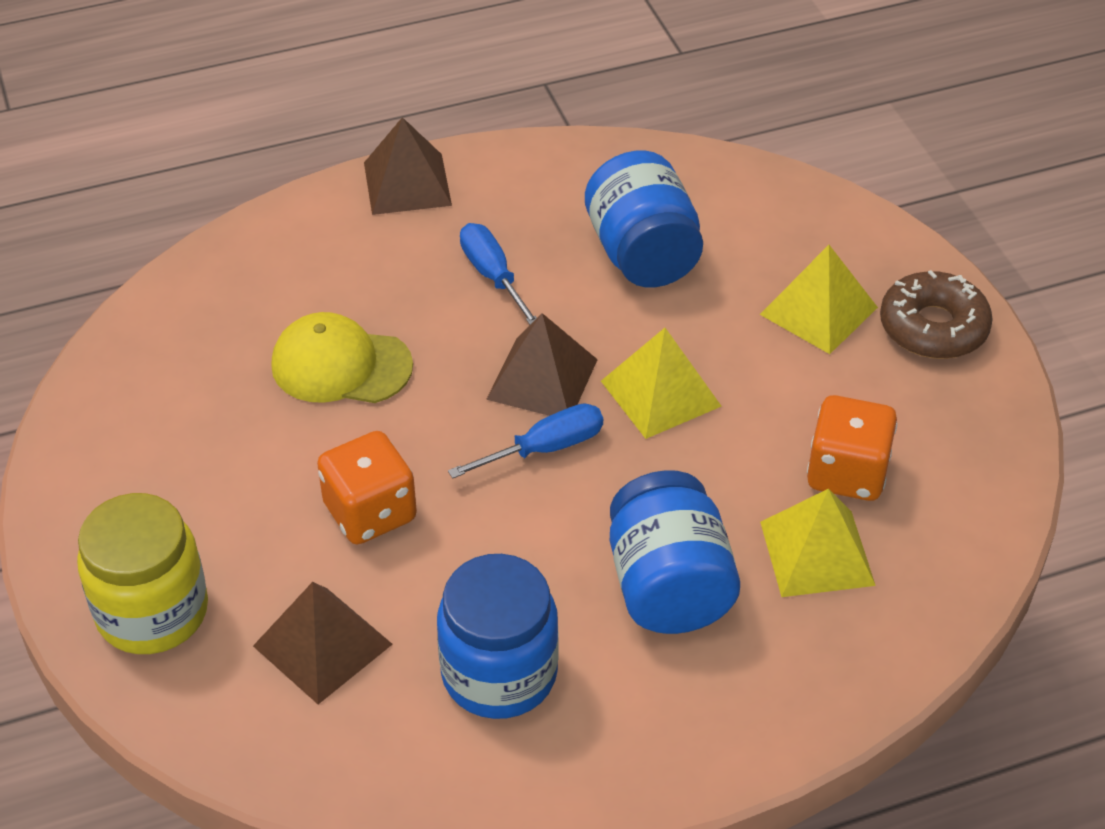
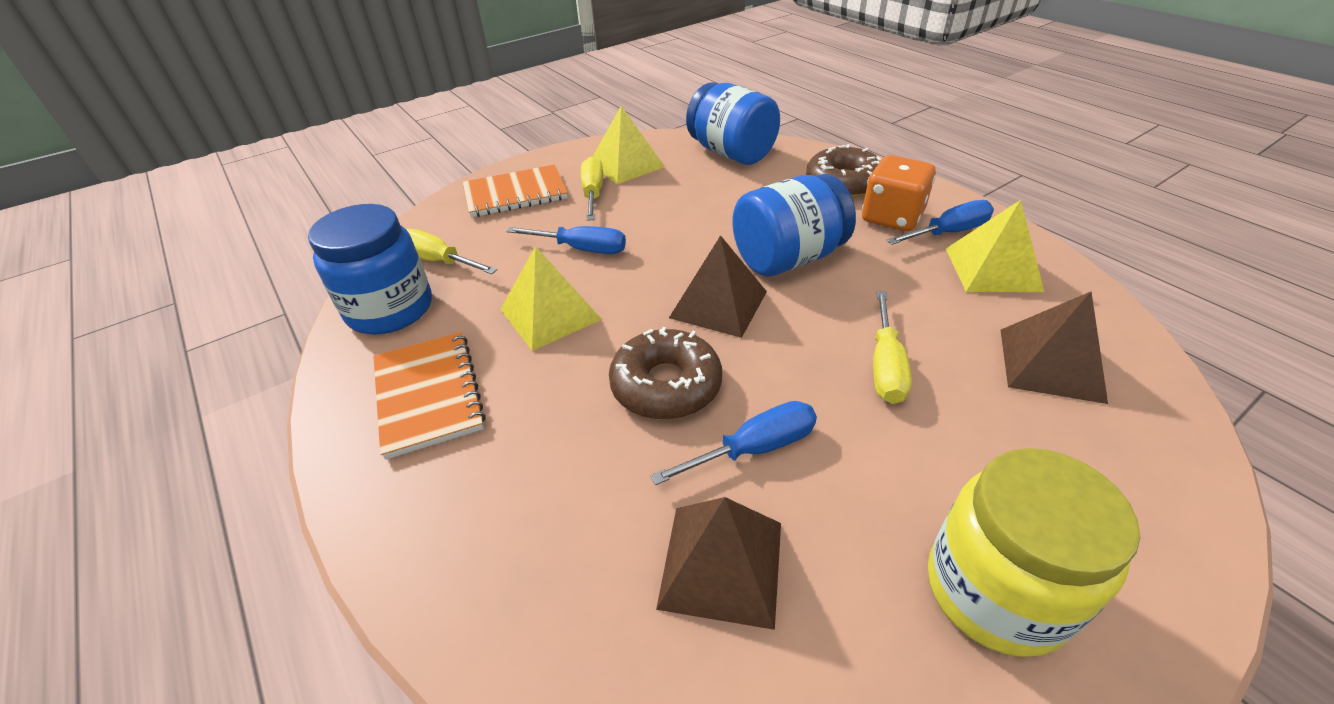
blue screwdriver: 2 -> 3
brown donut: 1 -> 2
orange dice: 2 -> 1
orange notebook: 0 -> 2
yellow cap: 1 -> 0
yellow screwdriver: 0 -> 3

